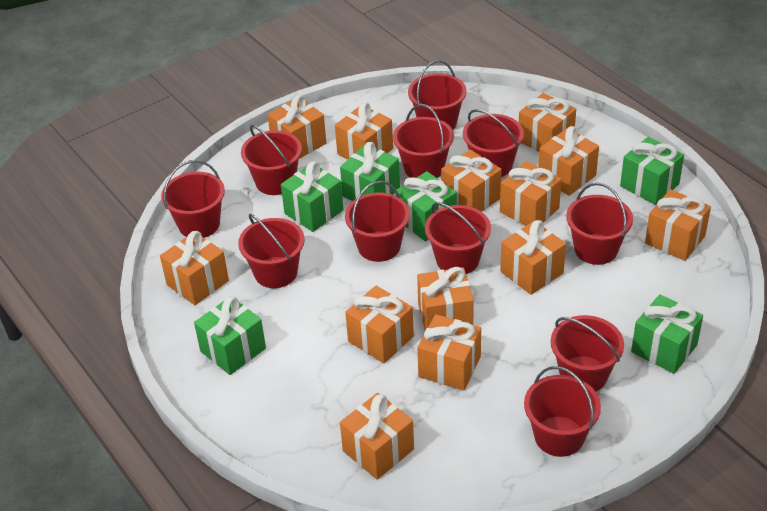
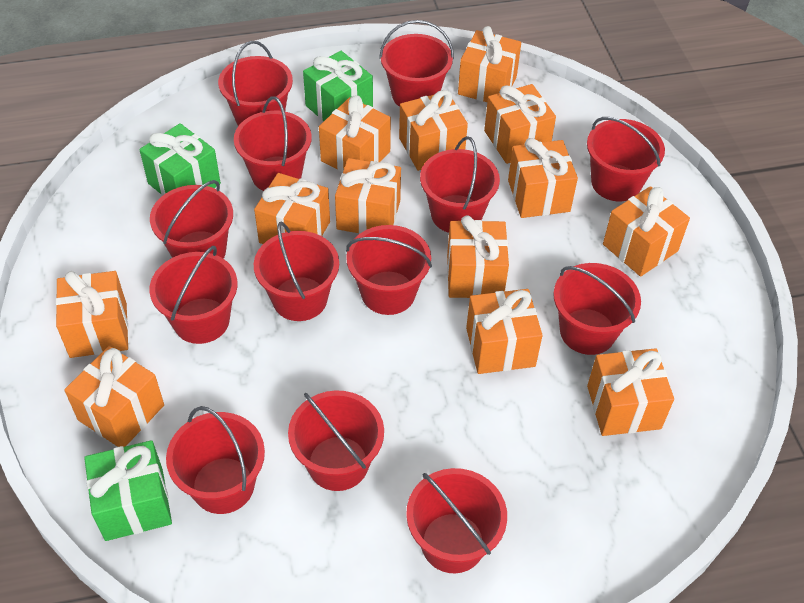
green gift: 6 -> 3
red bucket: 11 -> 13

